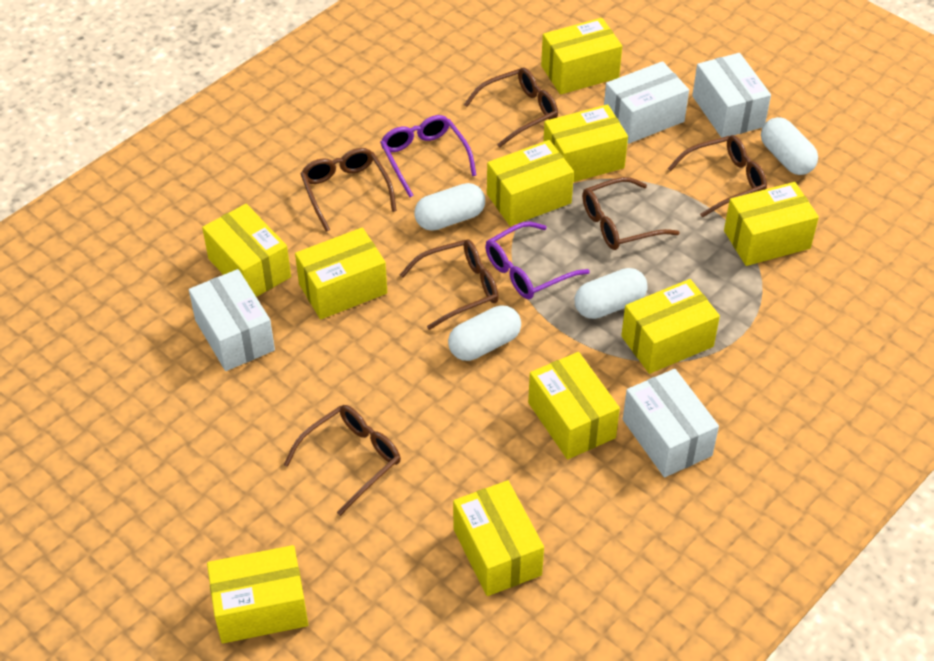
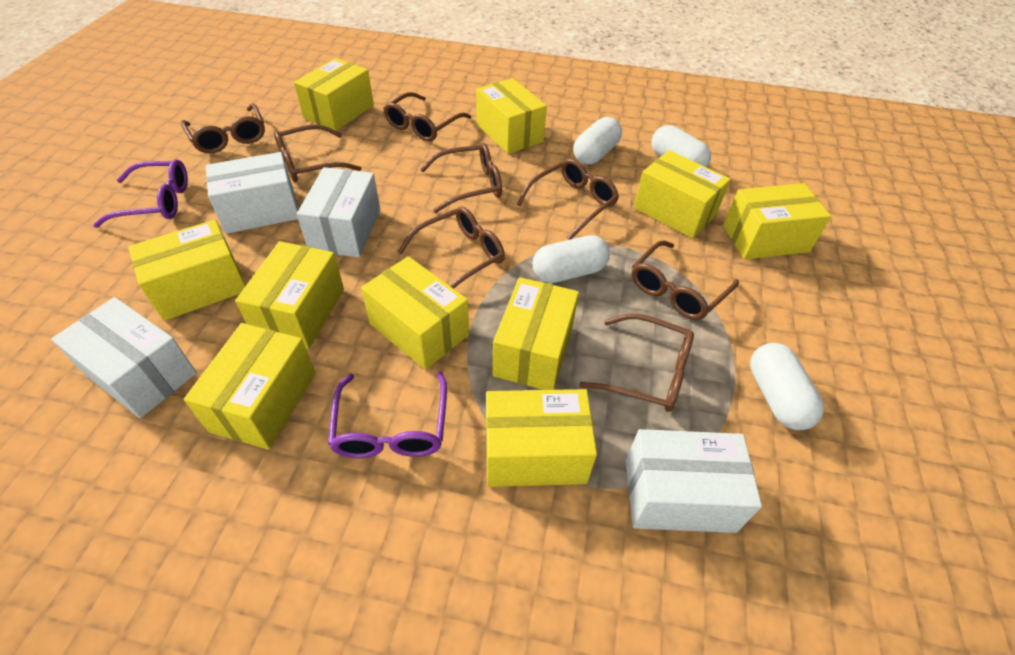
brown glasses: 6 -> 8

